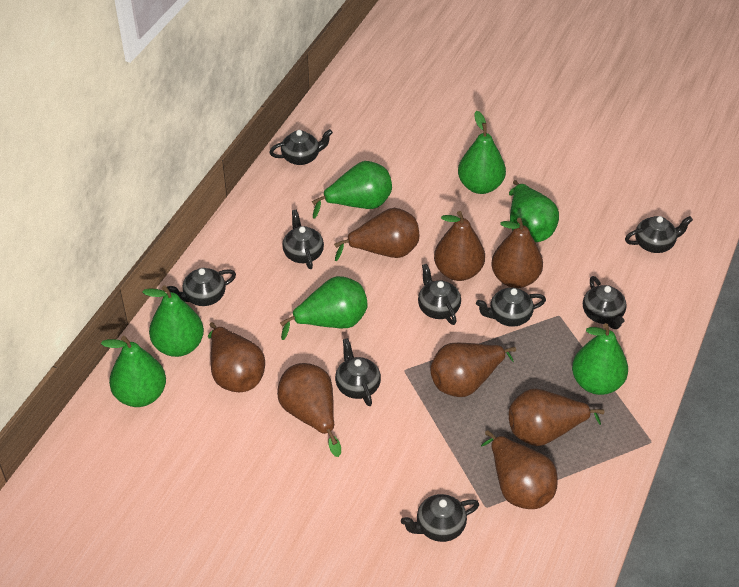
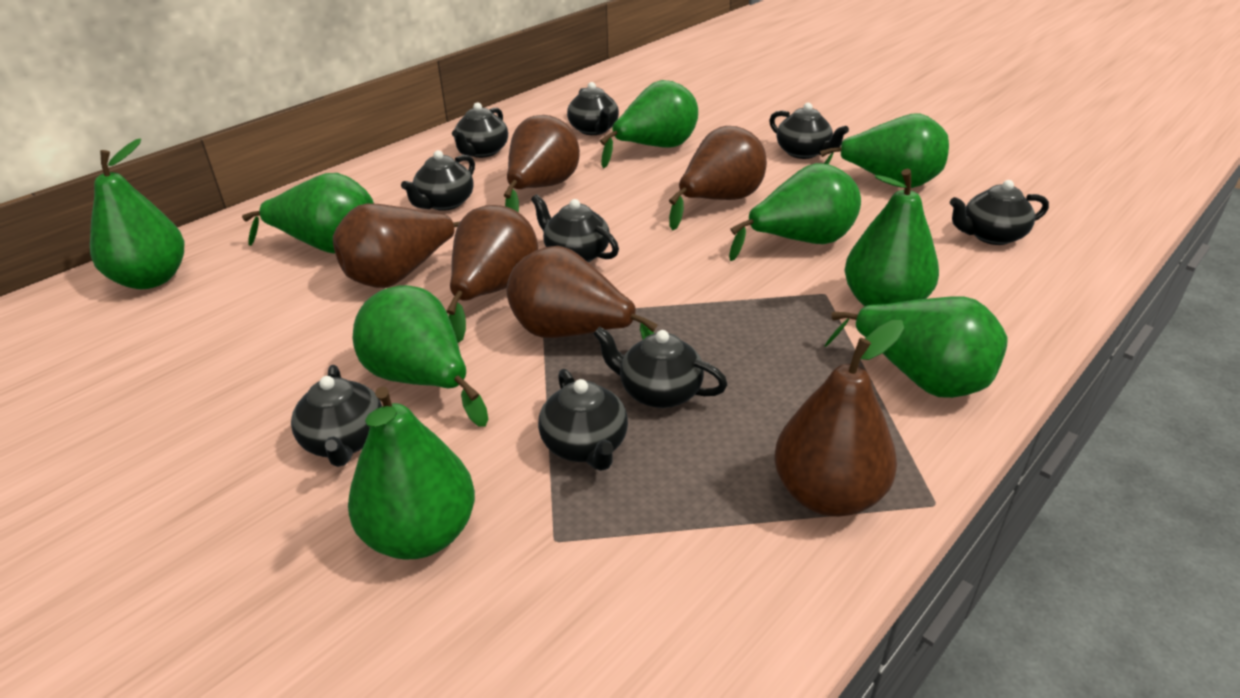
brown pear: 8 -> 6
green pear: 7 -> 9

